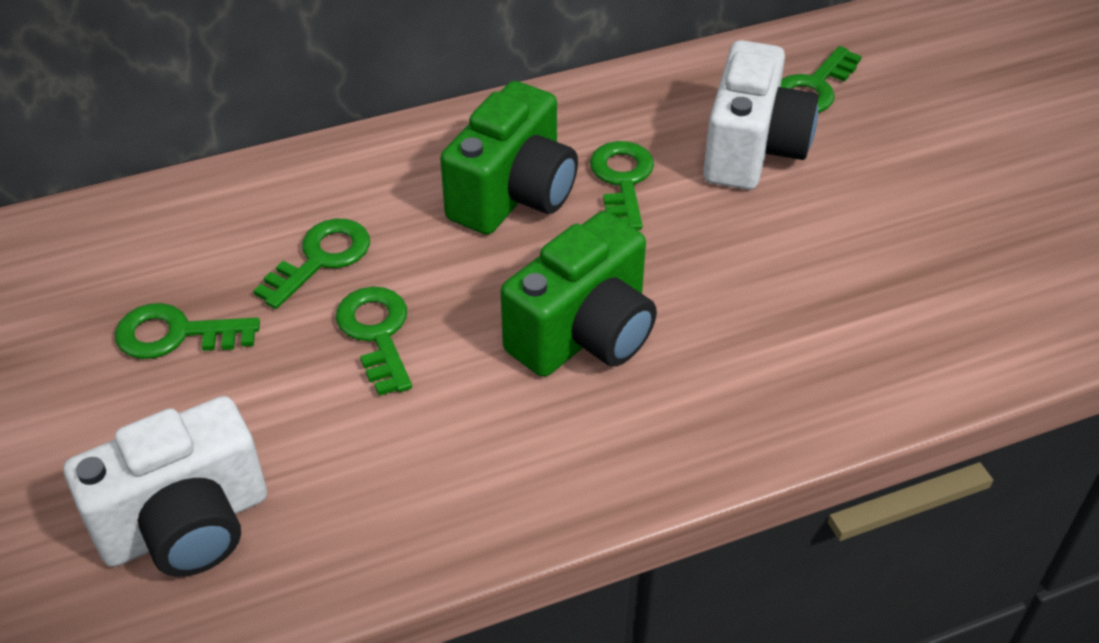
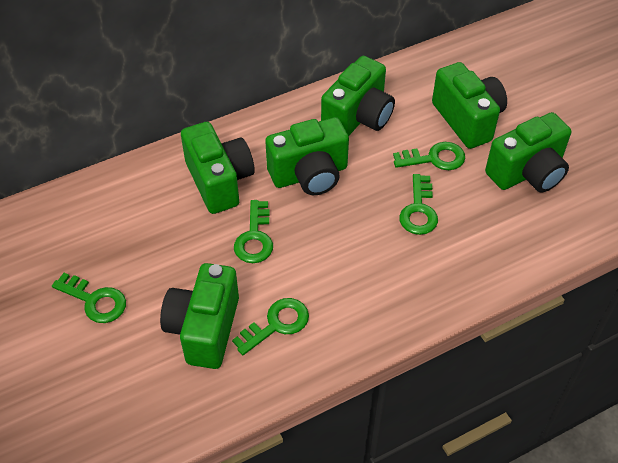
green camera: 2 -> 6
white camera: 2 -> 0

